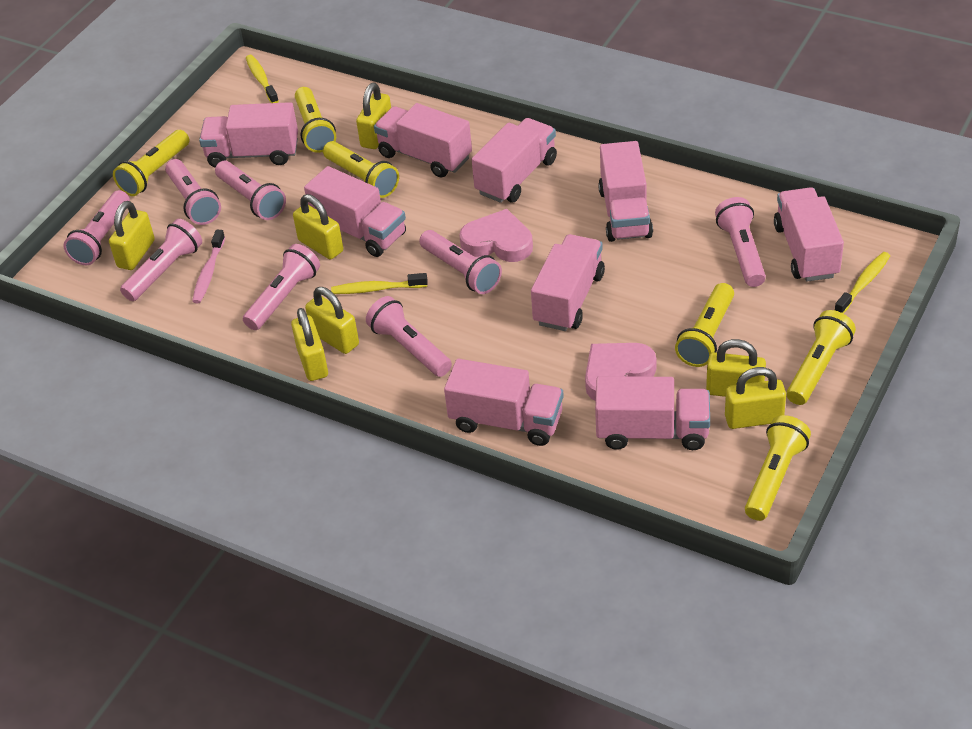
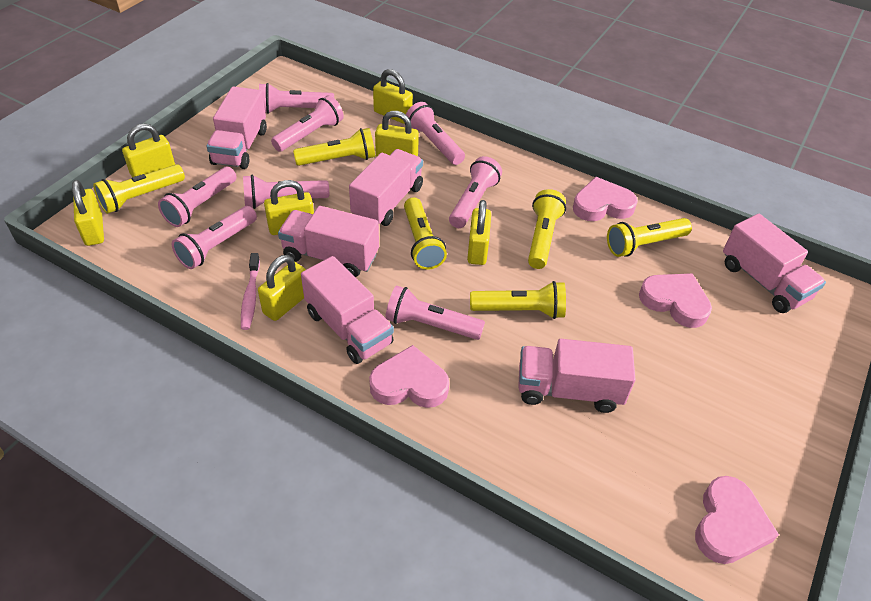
pink heart: 2 -> 4
pink truck: 9 -> 6
yellow toothbrush: 3 -> 0

